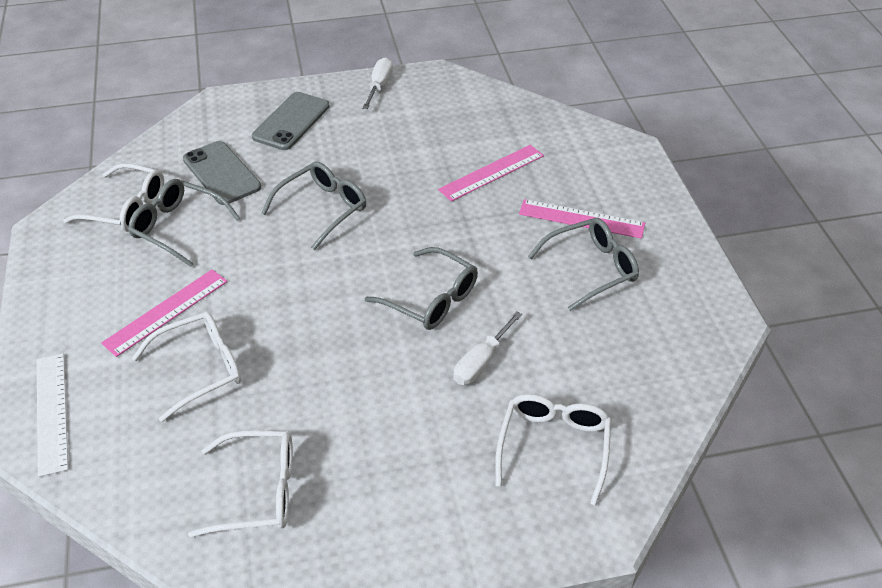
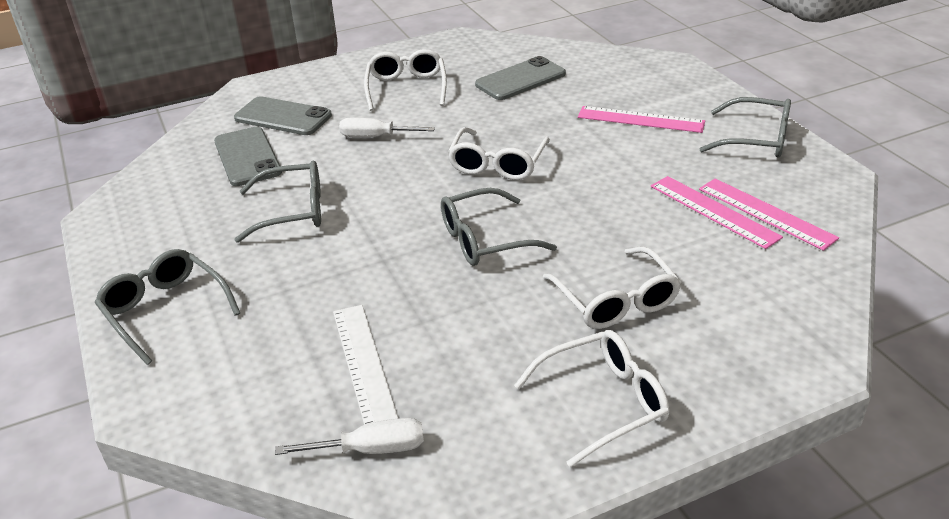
grey phone: 2 -> 3

